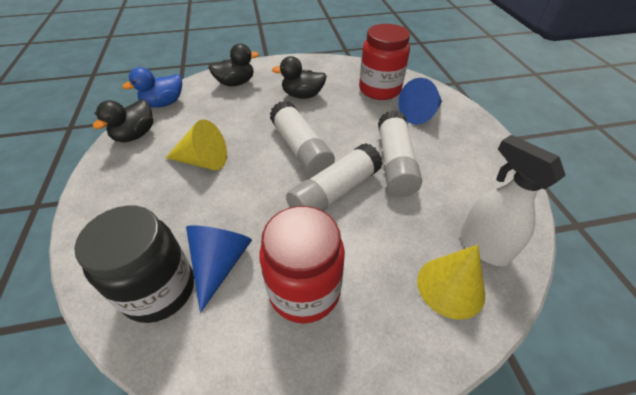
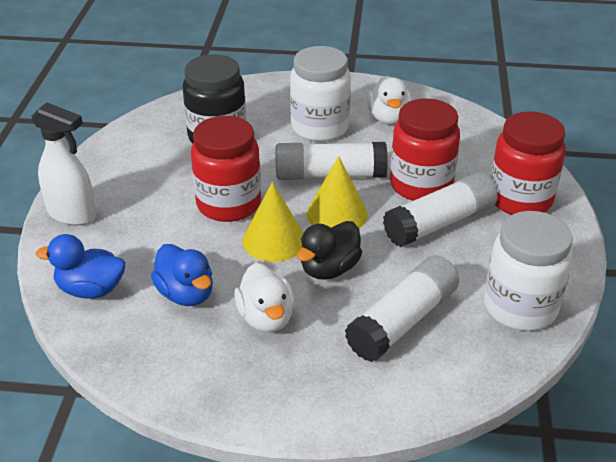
black duck: 3 -> 1
blue cone: 2 -> 0
blue duck: 1 -> 2
red jar: 2 -> 3
white duck: 0 -> 2
white jar: 0 -> 2

